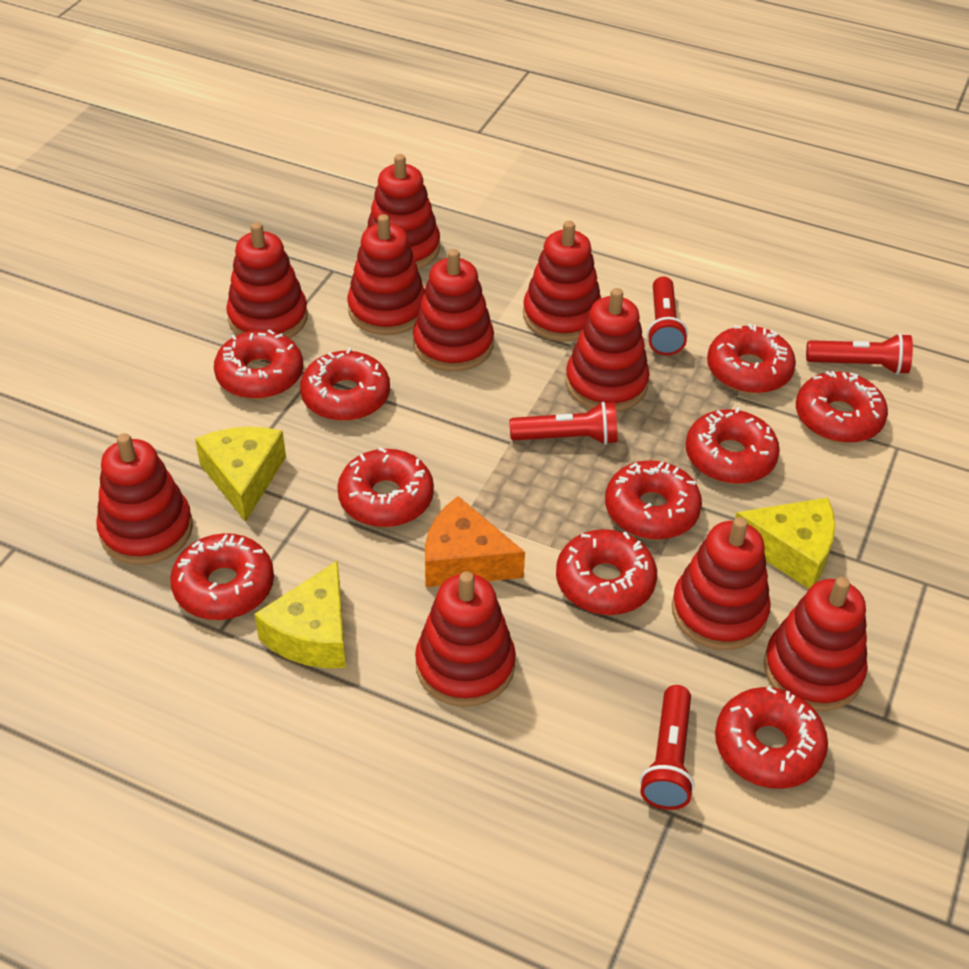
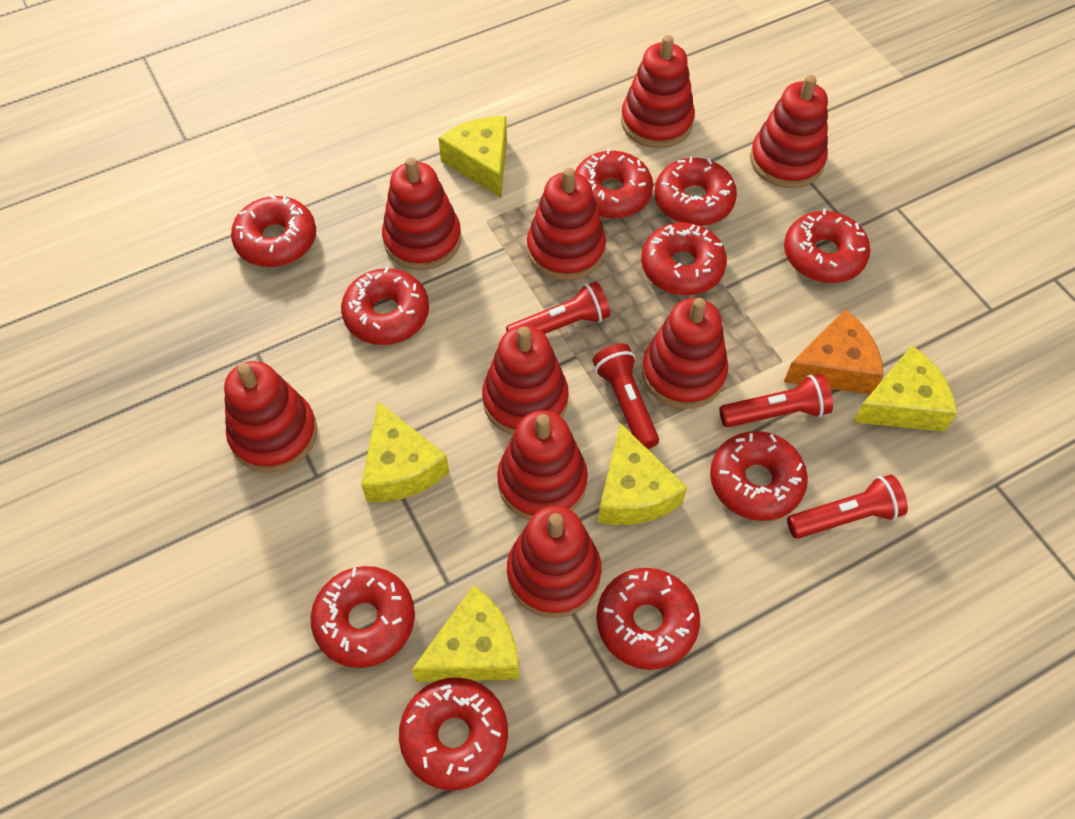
red stacking toy: 10 -> 9
yellow cheese: 3 -> 5

